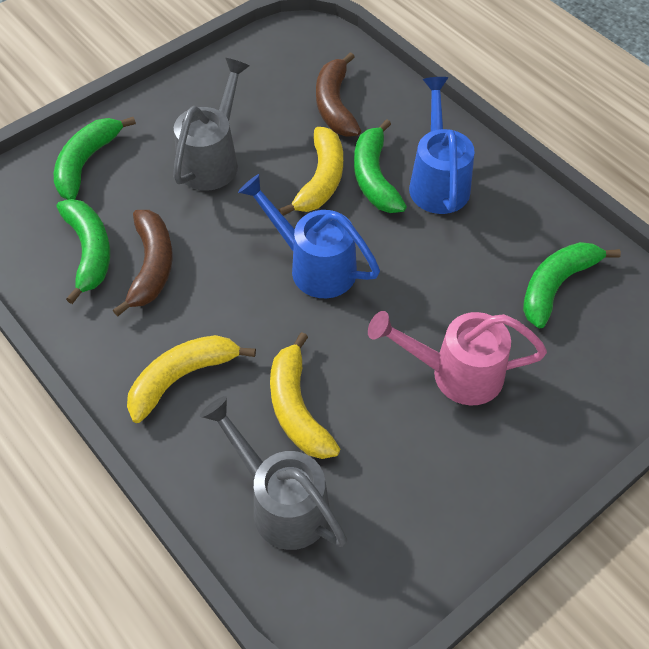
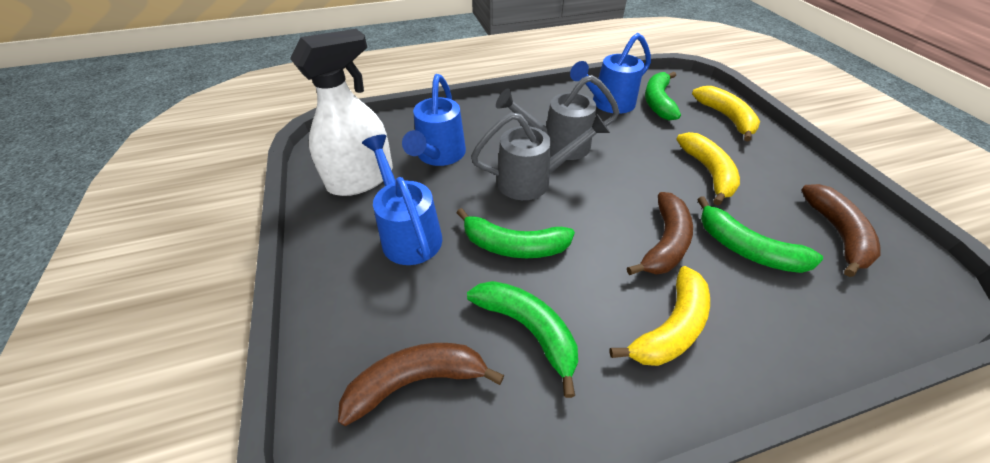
blue watering can: 2 -> 3
brown banana: 2 -> 3
pink watering can: 1 -> 0
white spray bottle: 0 -> 1

